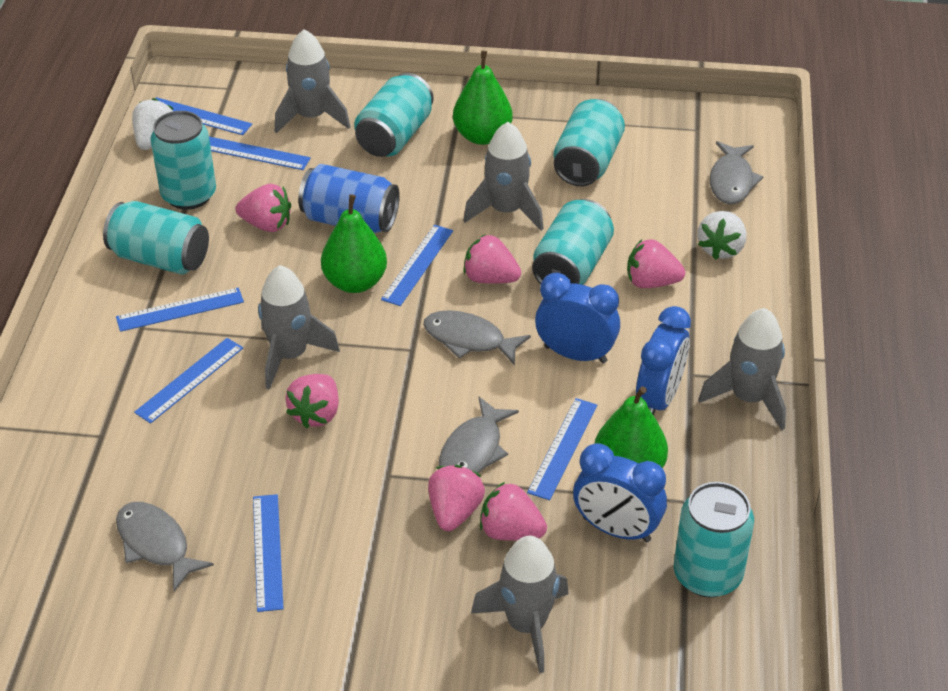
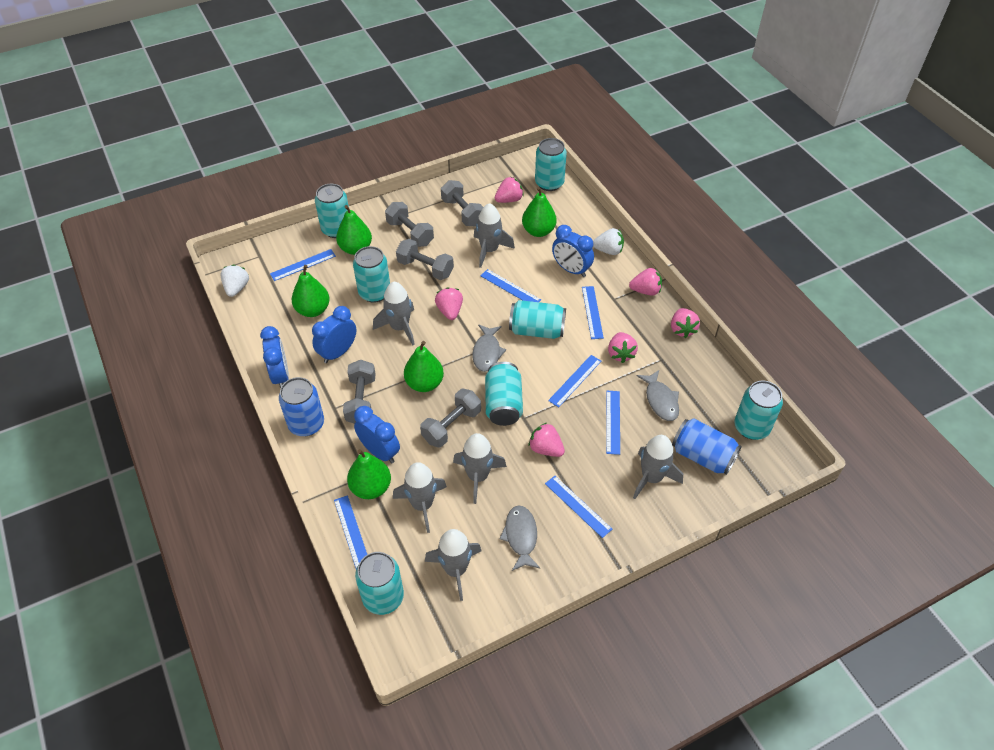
blue can: 1 -> 2
blue clock: 3 -> 4
green pear: 3 -> 5
grey dumbbell: 0 -> 5
grey fish: 4 -> 3
grey rocket: 5 -> 6
turquoise can: 6 -> 7

